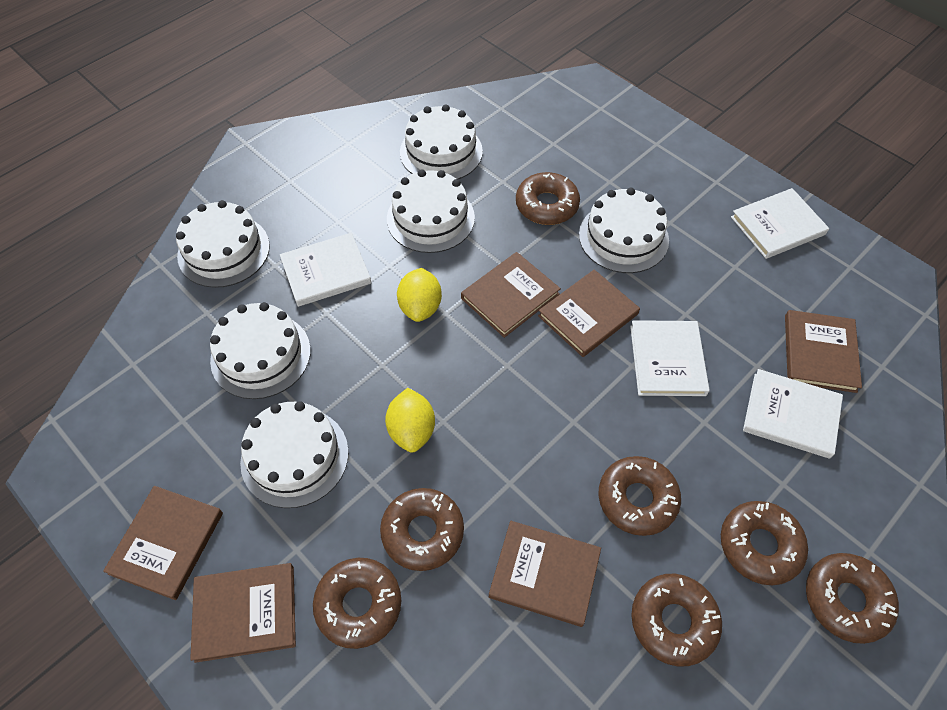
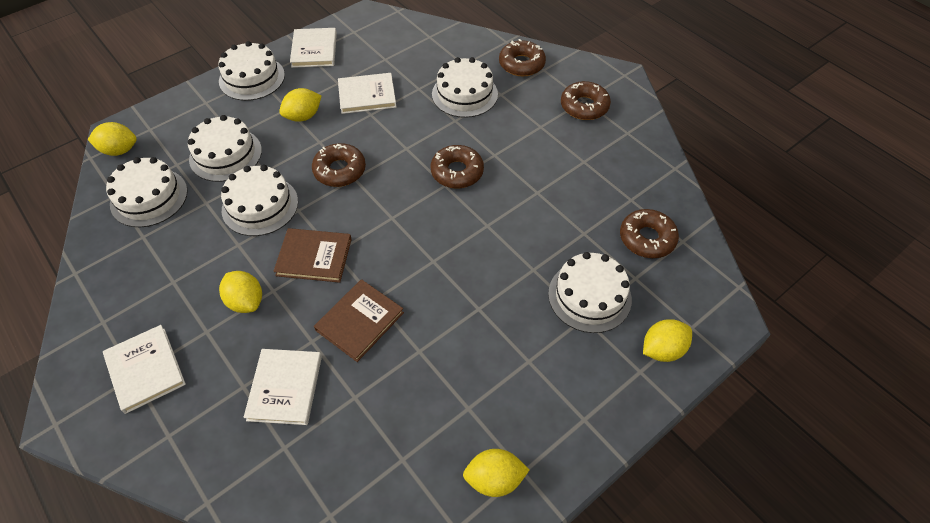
brown book: 6 -> 2
brown donut: 7 -> 5
yellow lemon: 2 -> 5

